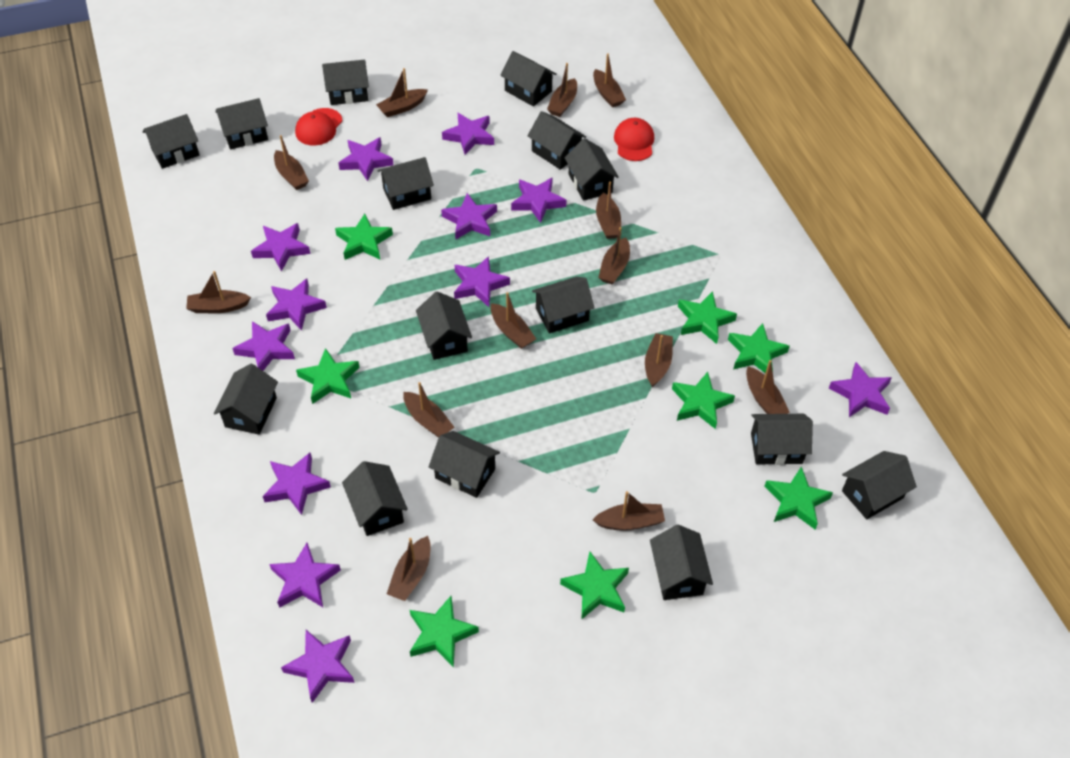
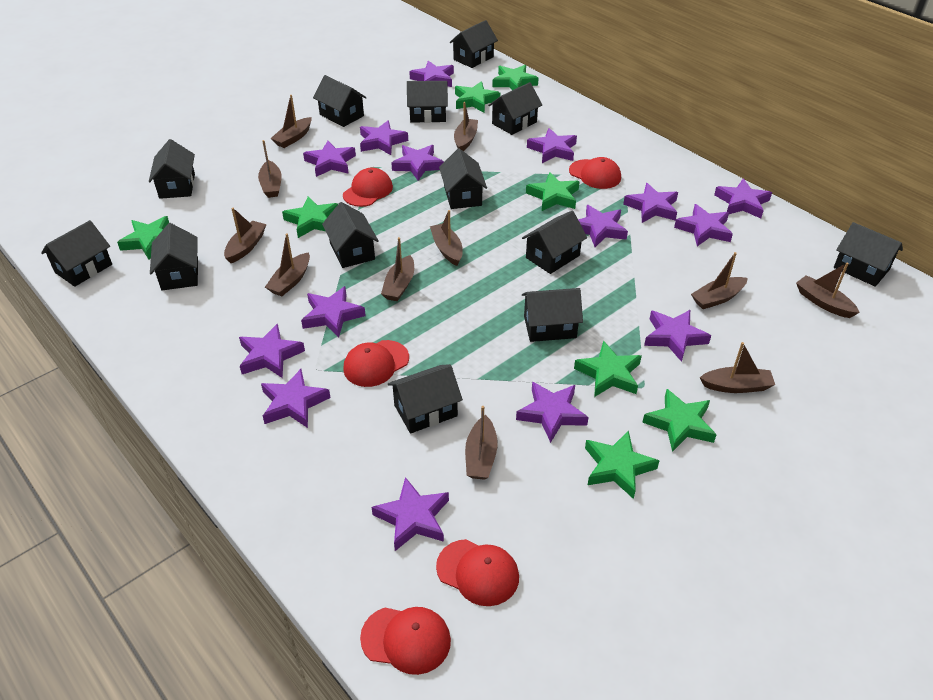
black house: 15 -> 13
brown boat: 13 -> 11
purple star: 12 -> 15
red cap: 2 -> 5

